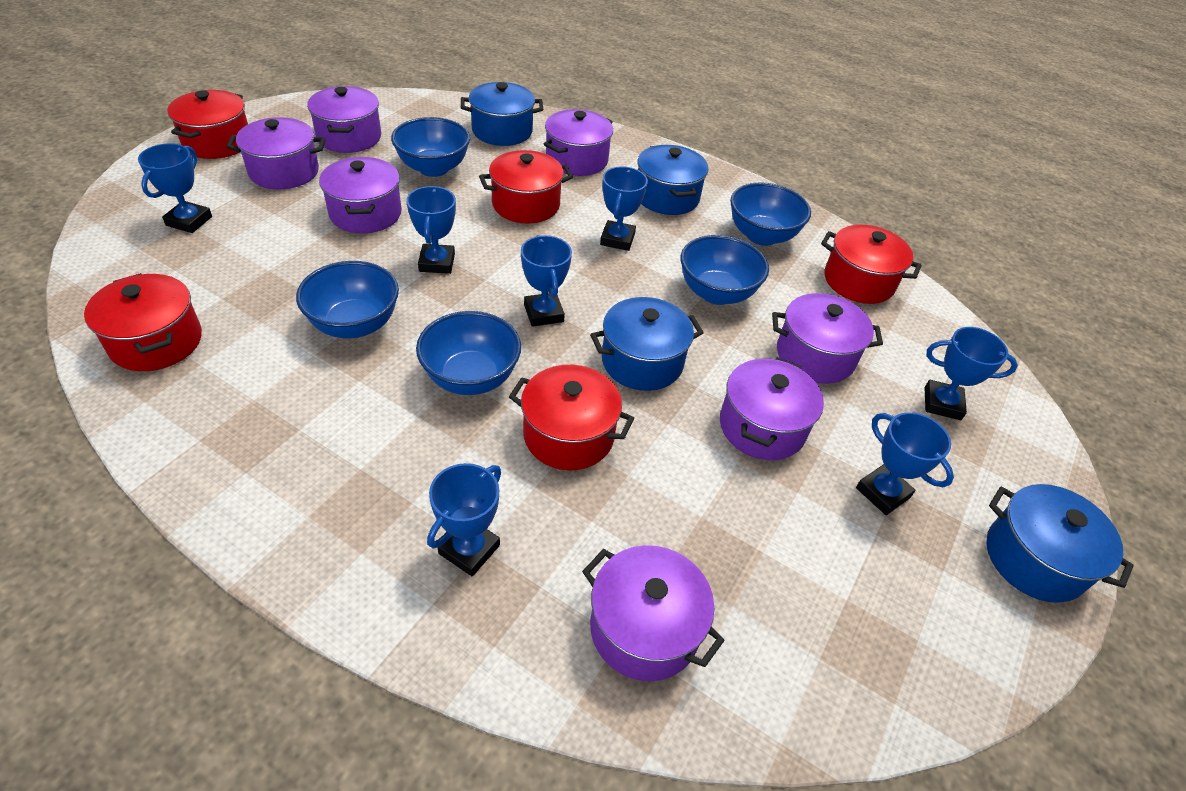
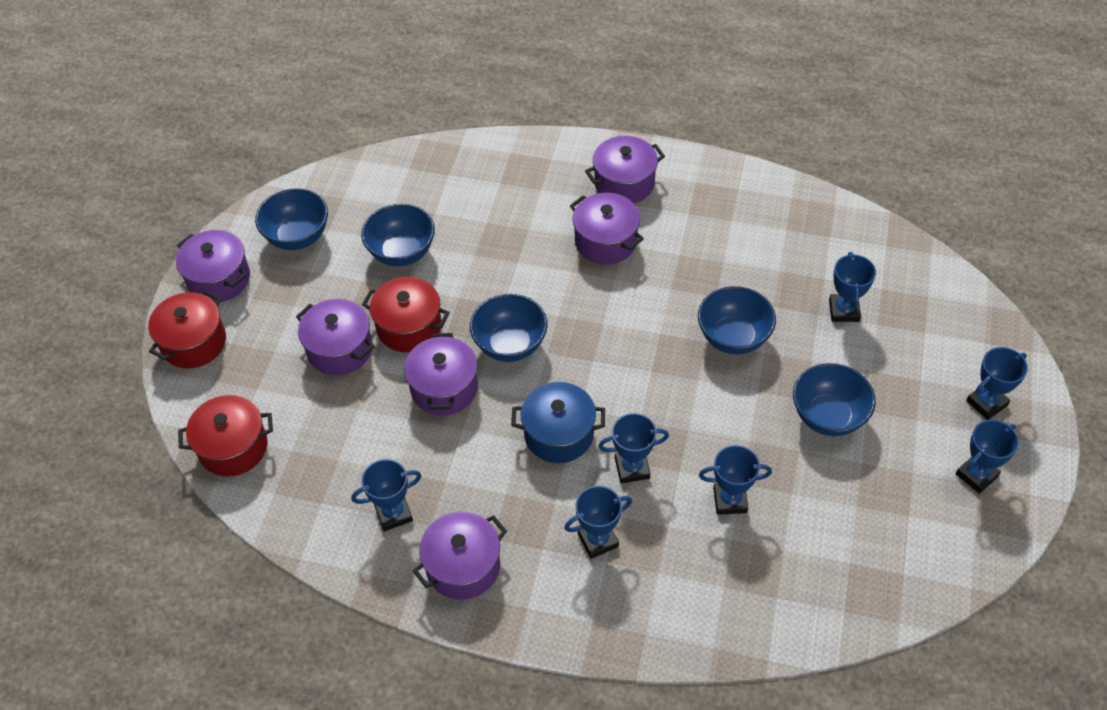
blue pot: 4 -> 1
purple pot: 7 -> 6
red pot: 5 -> 3

